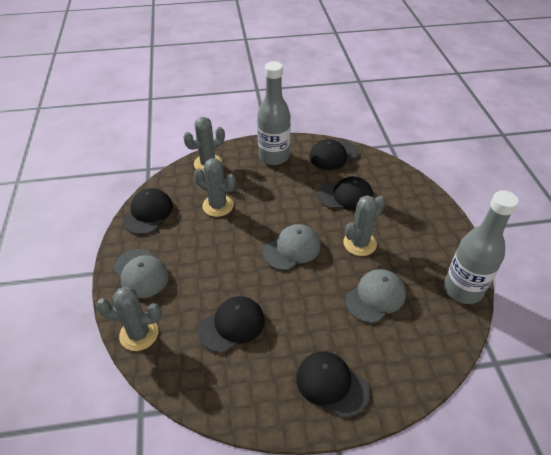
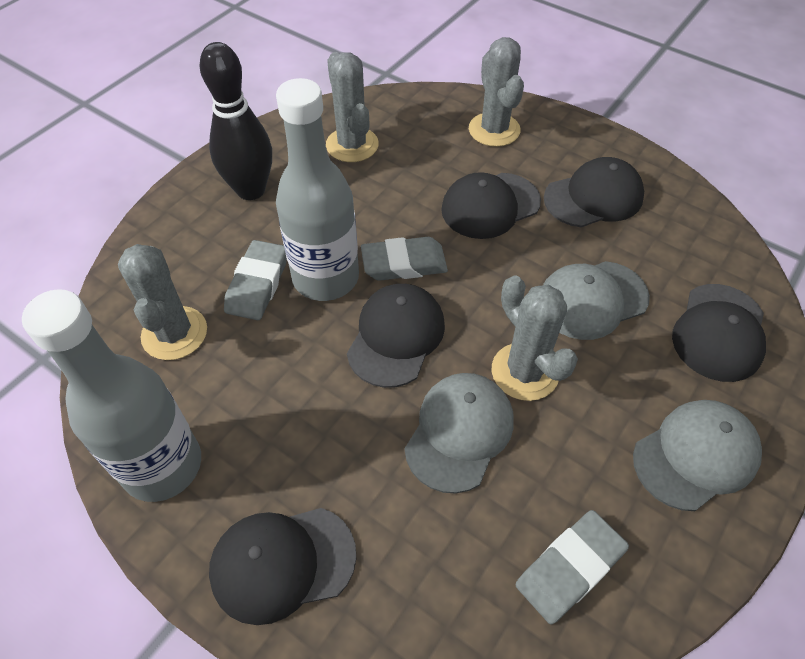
black bowling pin: 0 -> 1
grey eraser: 0 -> 3

